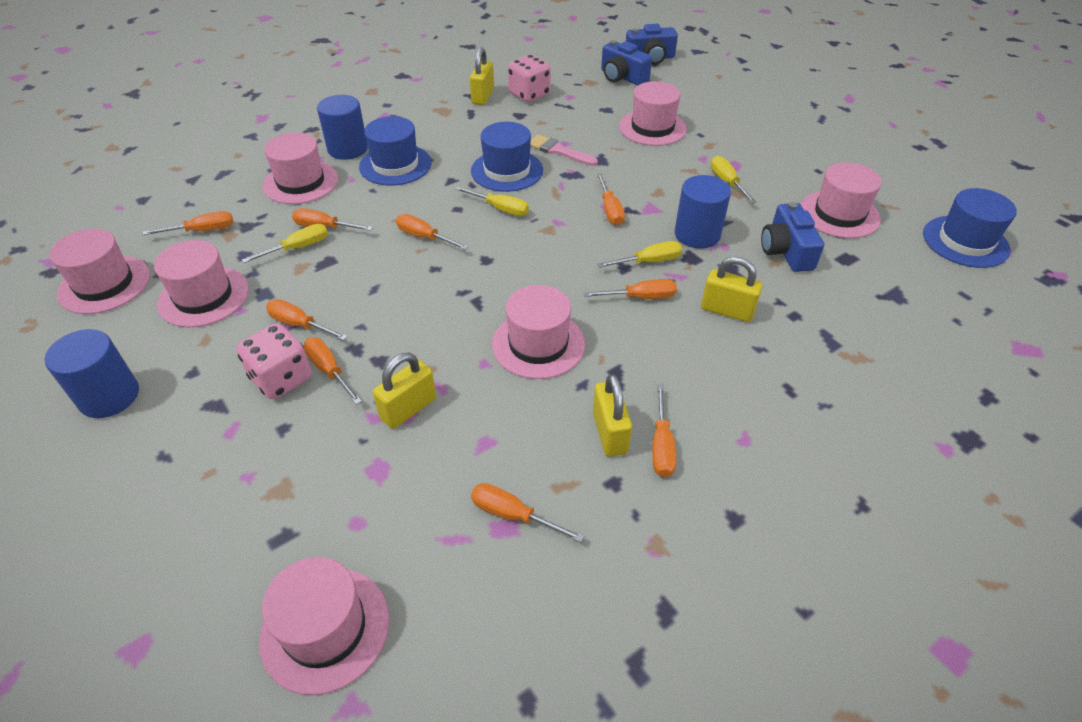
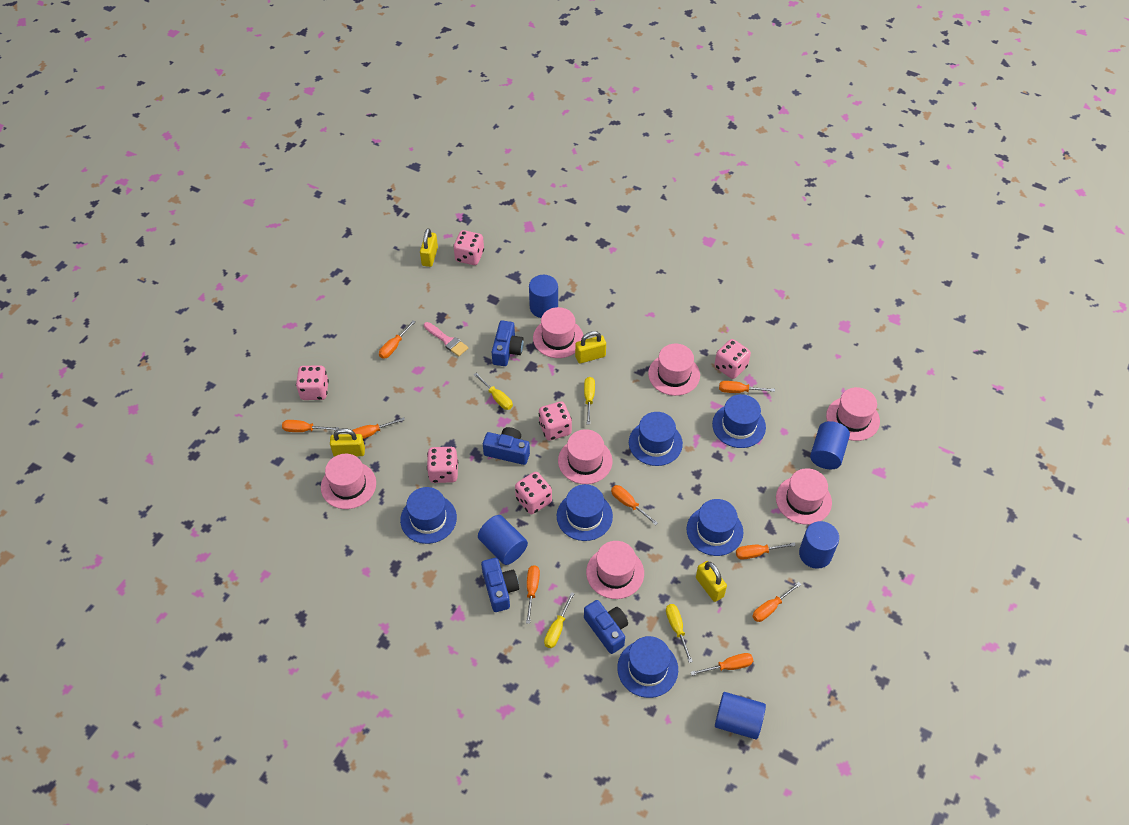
blue camera: 3 -> 4
blue cylinder: 3 -> 5
blue hat: 3 -> 6
pink dice: 2 -> 6

